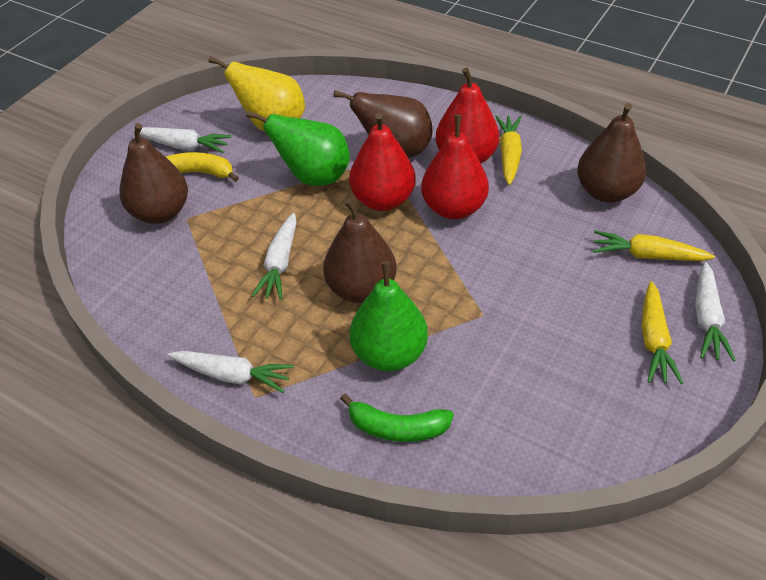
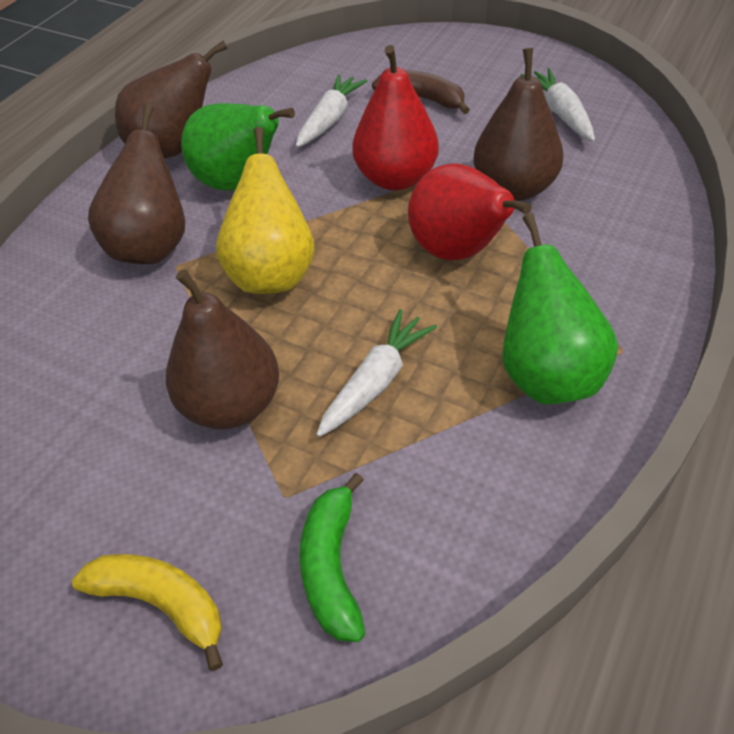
brown banana: 0 -> 1
red pear: 3 -> 2
white carrot: 4 -> 3
yellow carrot: 3 -> 0

